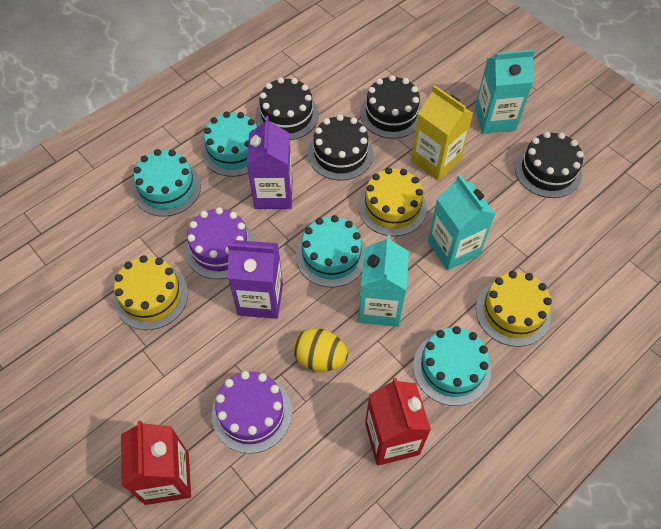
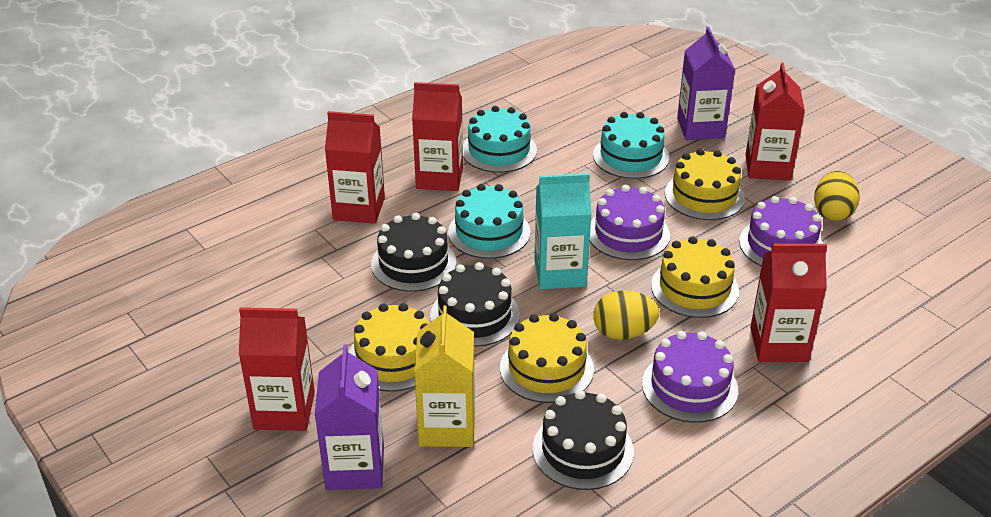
black cake: 4 -> 3
purple cake: 2 -> 3
red carton: 2 -> 5
turquoise cake: 4 -> 3
turquoise carton: 3 -> 1
yellow cake: 3 -> 4
yellow egg: 1 -> 2

